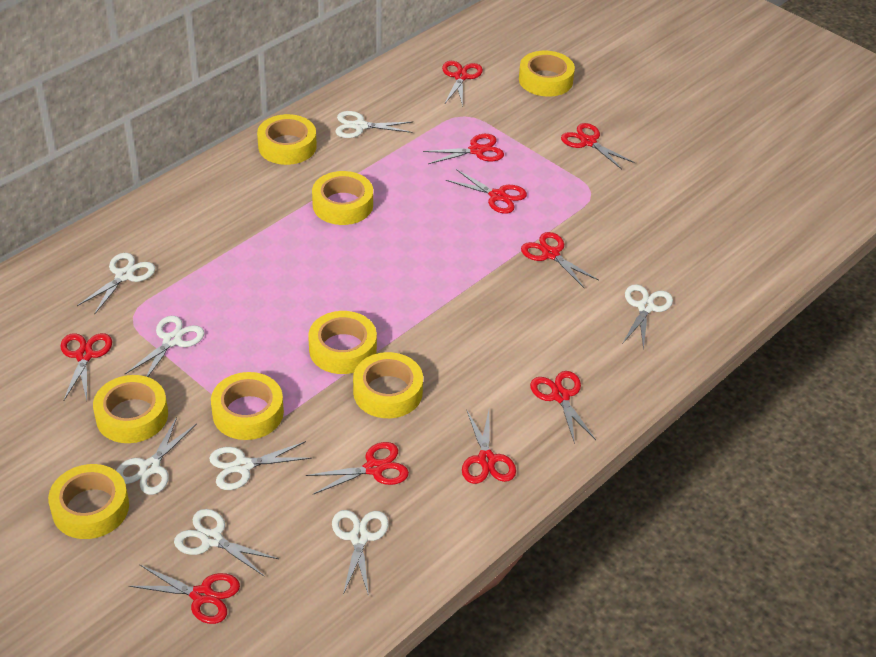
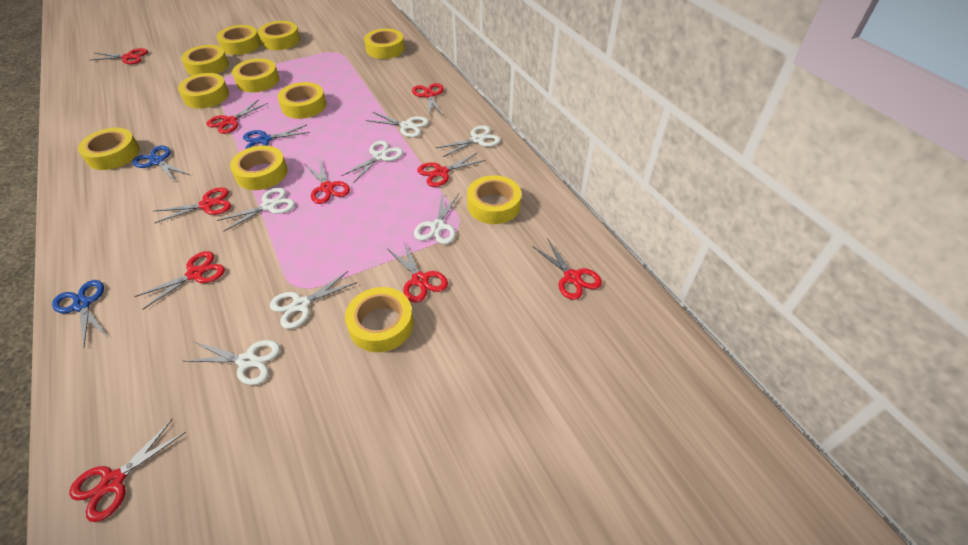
blue scissors: 0 -> 3
white scissors: 8 -> 7
yellow tape: 8 -> 11

